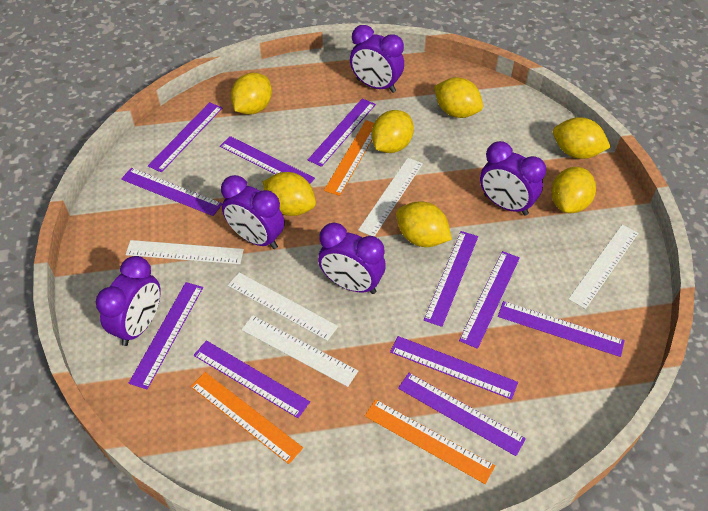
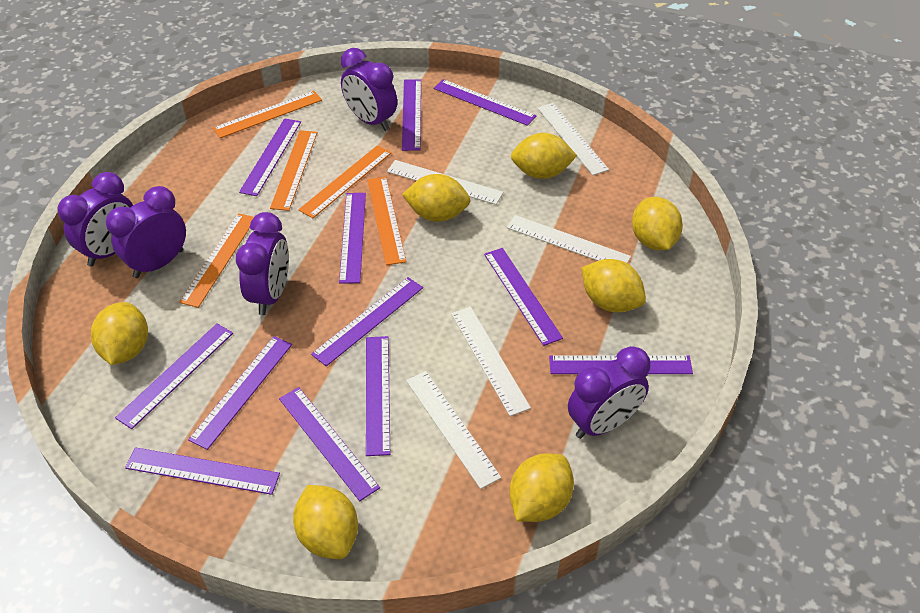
orange ruler: 3 -> 5
purple ruler: 11 -> 12

